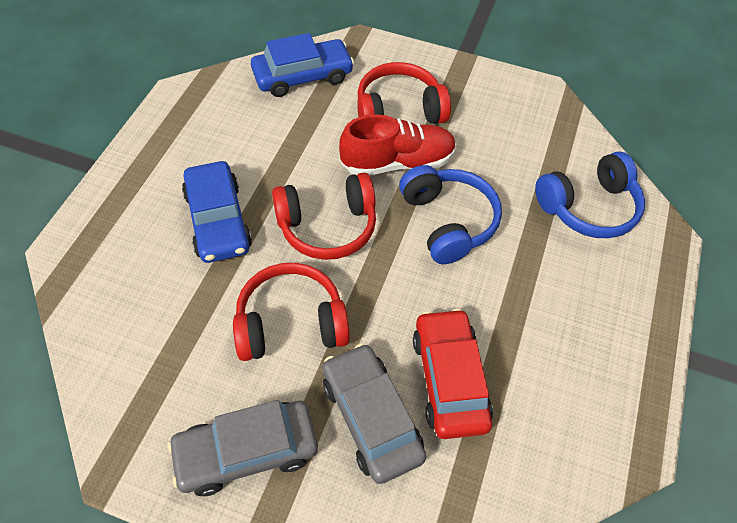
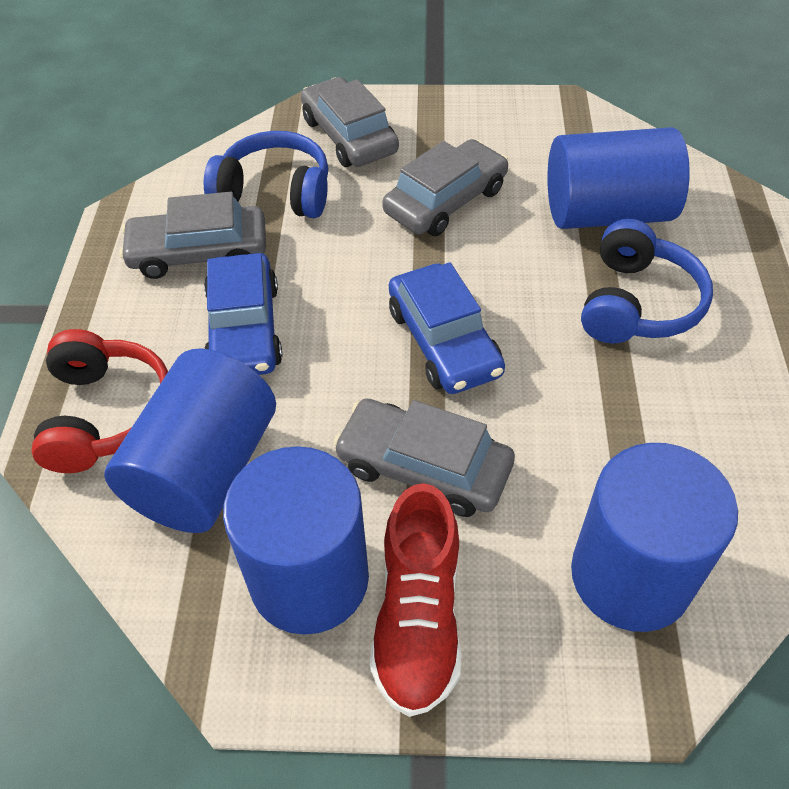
blue cylinder: 0 -> 4
grey car: 2 -> 4
red car: 1 -> 0
red headphones: 3 -> 1

